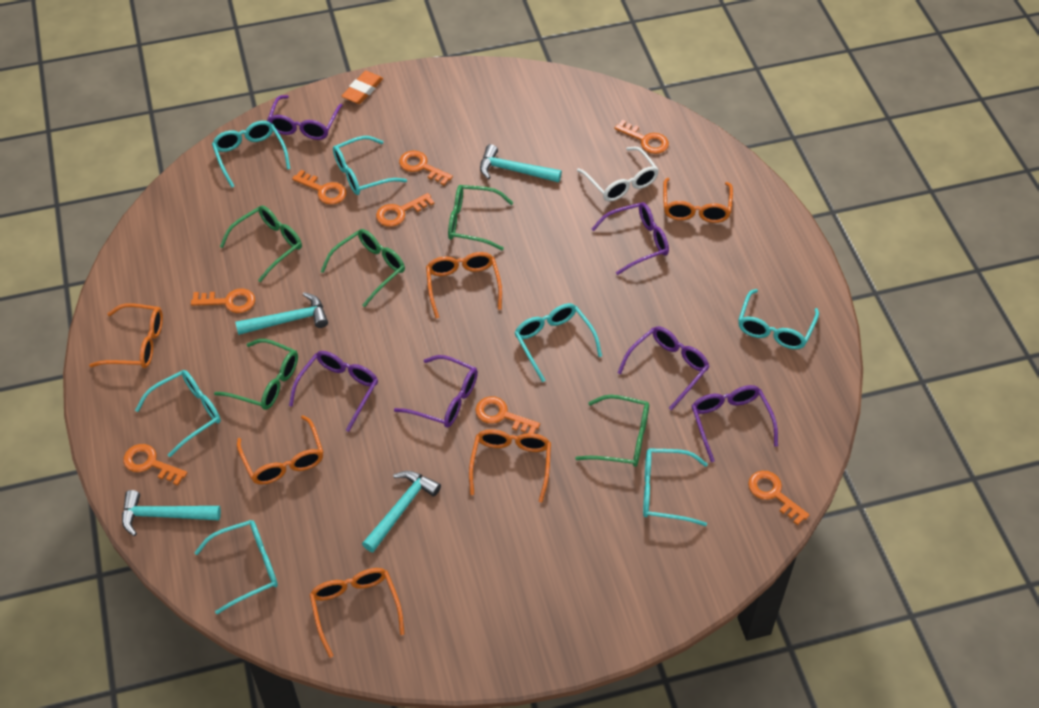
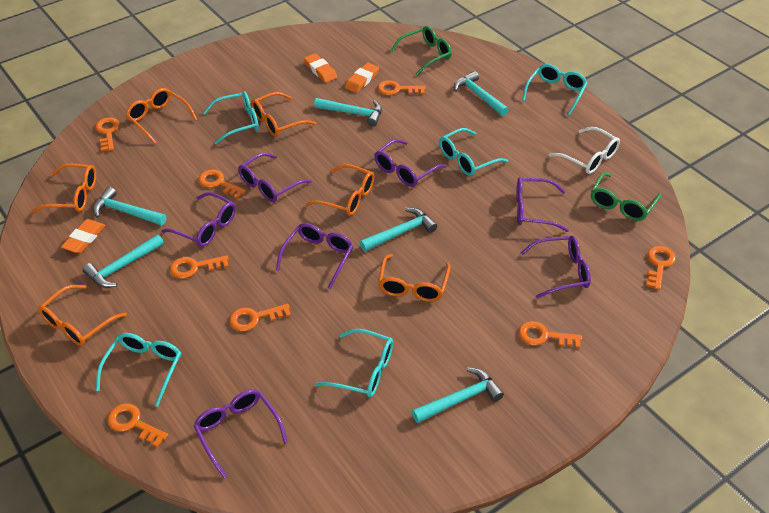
green glasses: 5 -> 2
orange eraser: 1 -> 3
purple glasses: 6 -> 7
turquoise glasses: 7 -> 5
turquoise hammer: 4 -> 6

